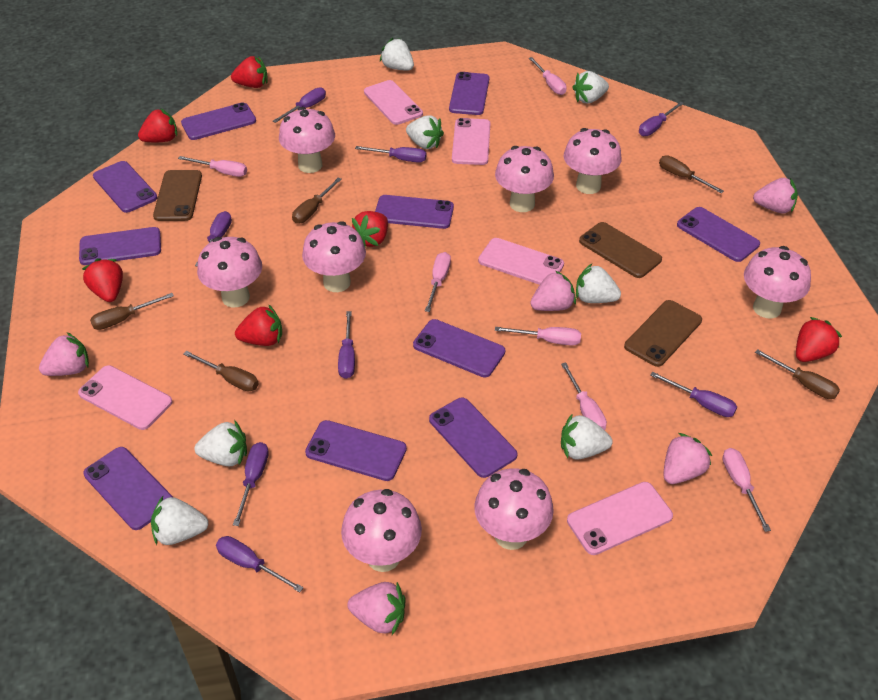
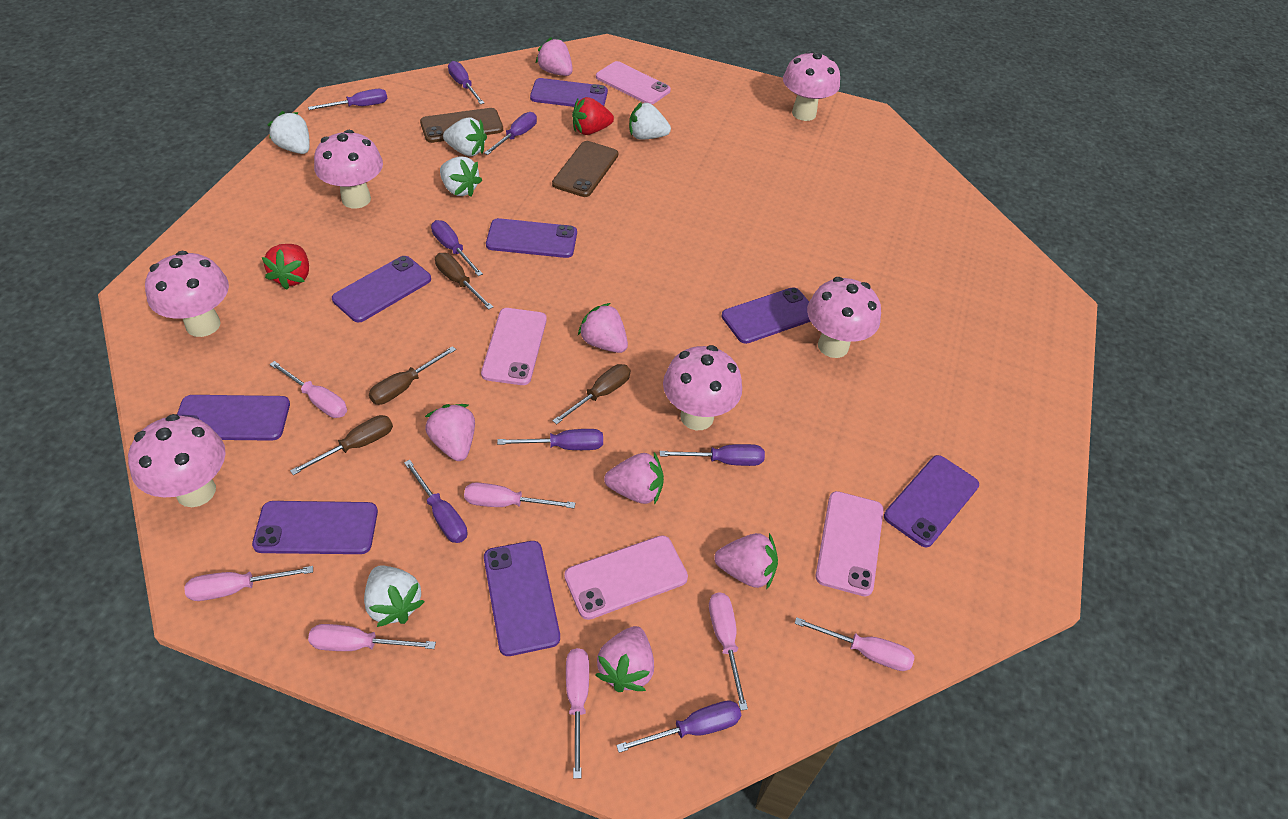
brown phone: 3 -> 2
brown screwdriver: 5 -> 4
pink mushroom: 8 -> 6
pink phone: 5 -> 4
pink screwdriver: 6 -> 7
pink strawberry: 5 -> 6
purple phone: 10 -> 8
red strawberry: 6 -> 2
white strawberry: 7 -> 5

